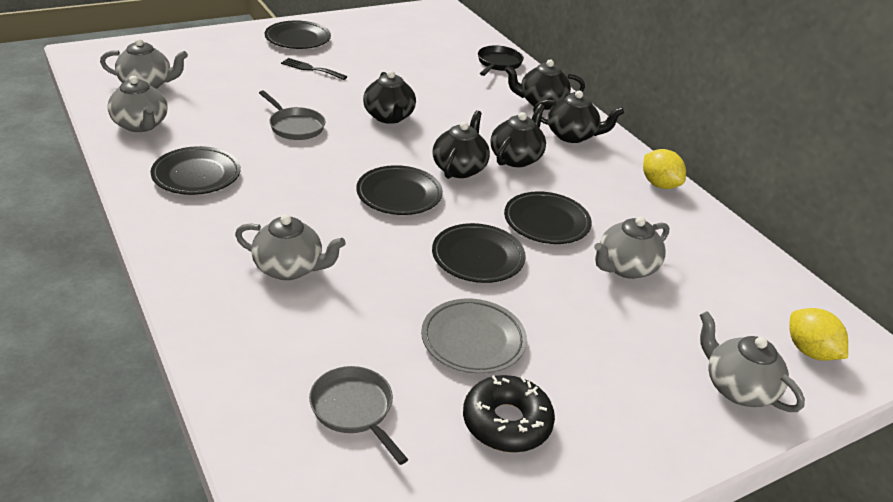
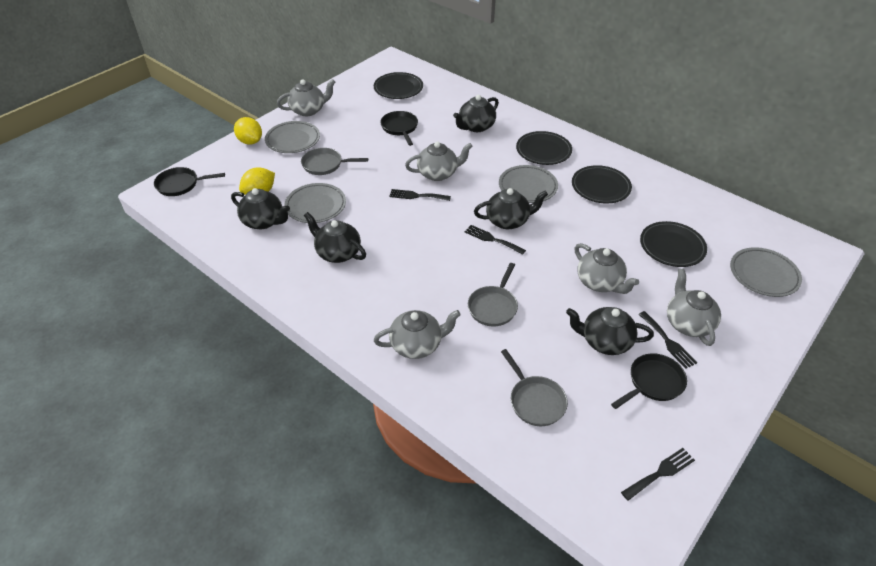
black donut: 1 -> 0
black fork: 1 -> 4
black pan: 1 -> 3
black plate: 5 -> 4
grey pan: 2 -> 3
grey plate: 1 -> 4

